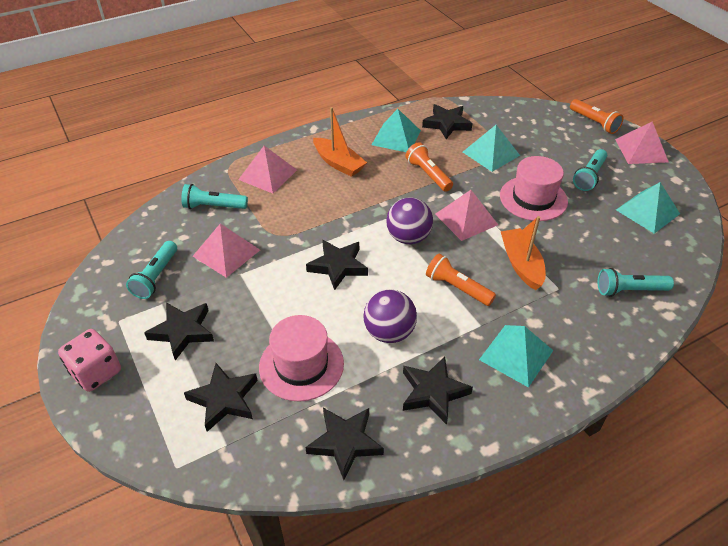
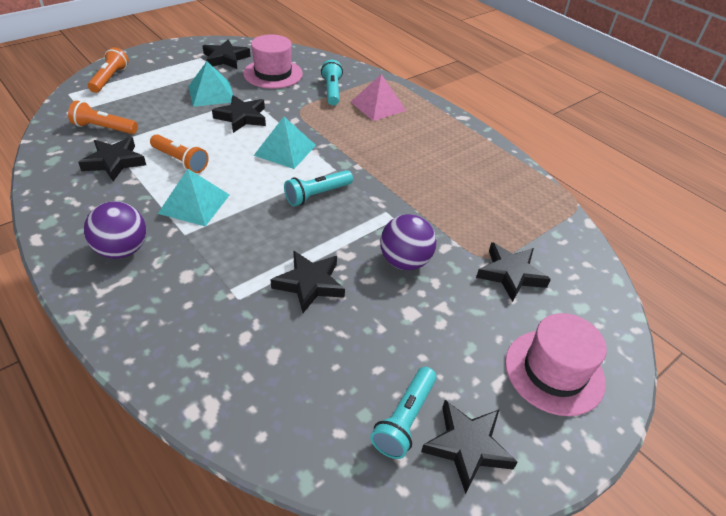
orange boat: 2 -> 0
pink dice: 1 -> 0
pink pyramid: 4 -> 1
turquoise flashlight: 4 -> 3
turquoise pyramid: 4 -> 3

